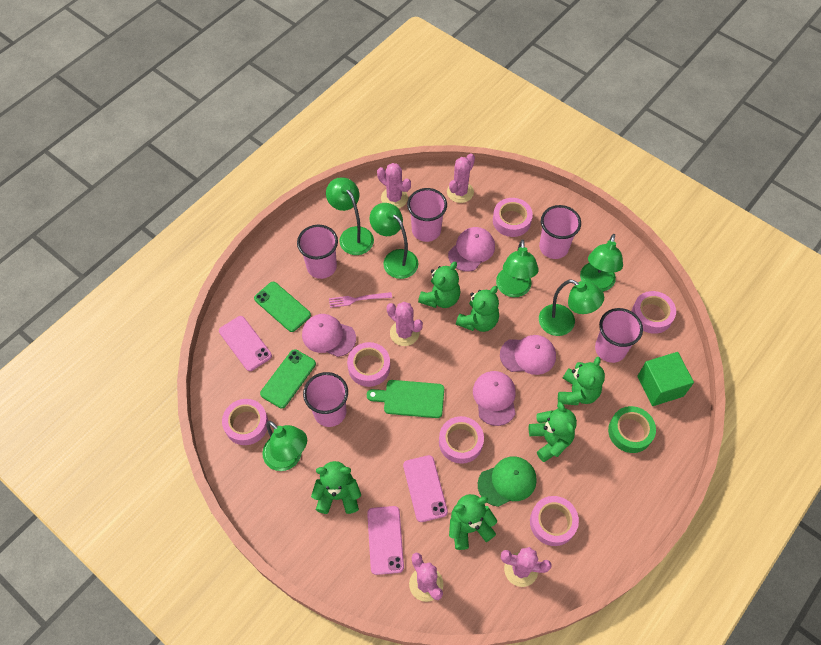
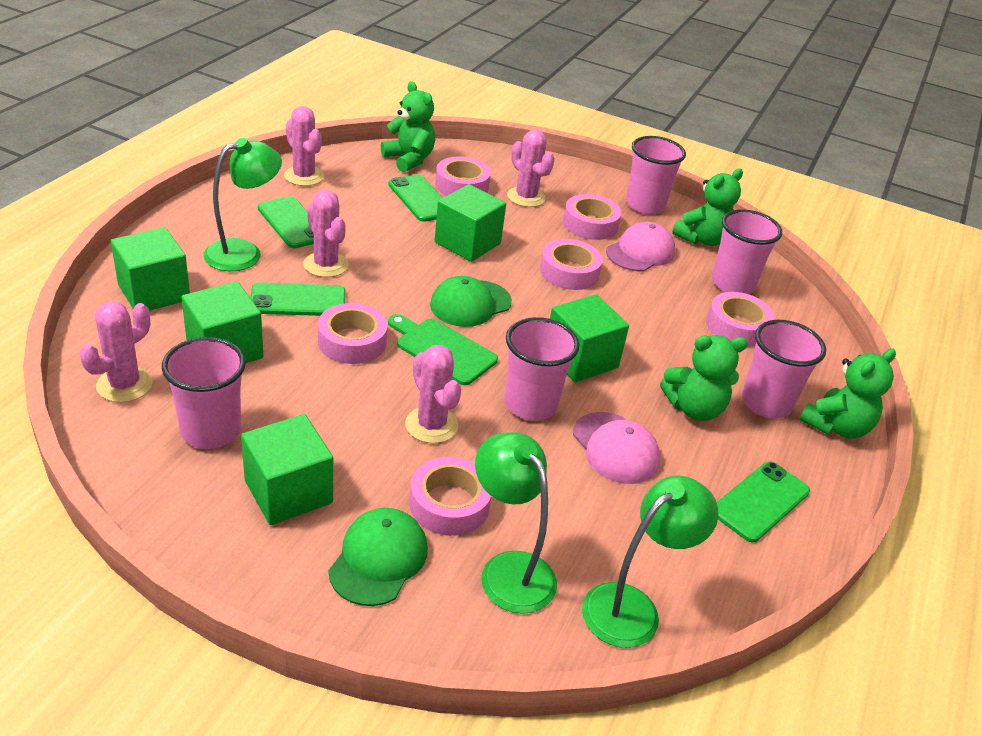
green cap: 1 -> 2
green cube: 1 -> 5
green lamp: 6 -> 3
green phone: 2 -> 4
green tape: 1 -> 0
green teddy bear: 6 -> 4
pink cap: 4 -> 2
pink fork: 1 -> 0
pink phone: 3 -> 0

